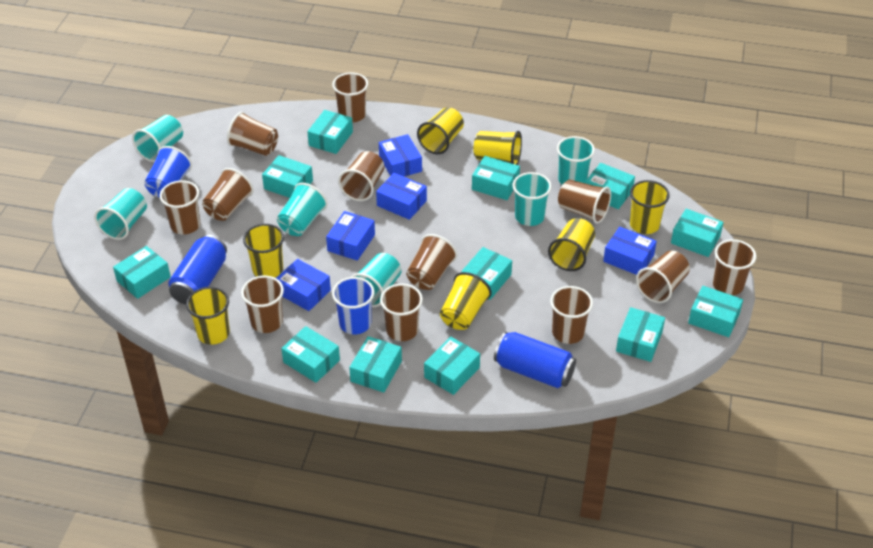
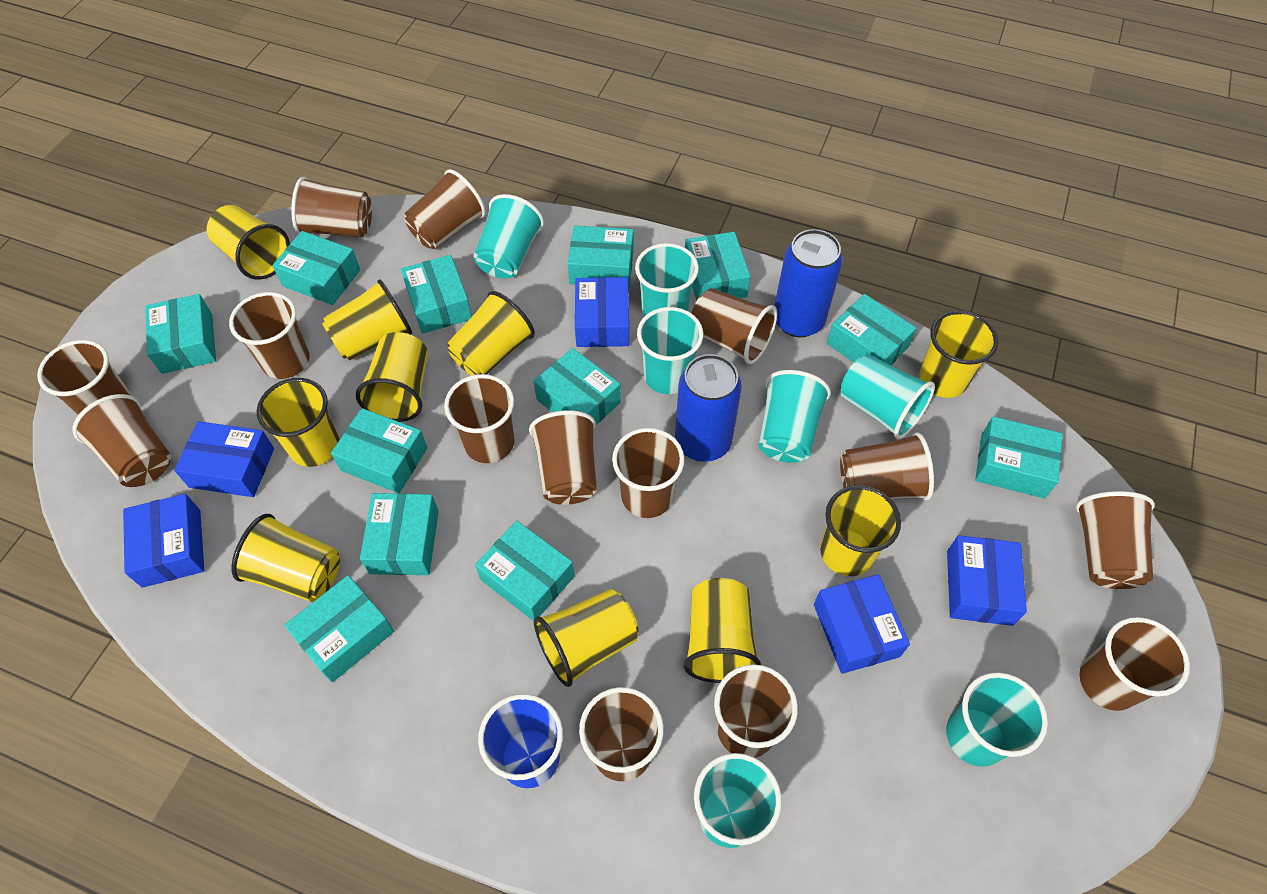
blue cup: 2 -> 1
brown cup: 12 -> 14
turquoise cup: 6 -> 7
yellow cup: 7 -> 10

